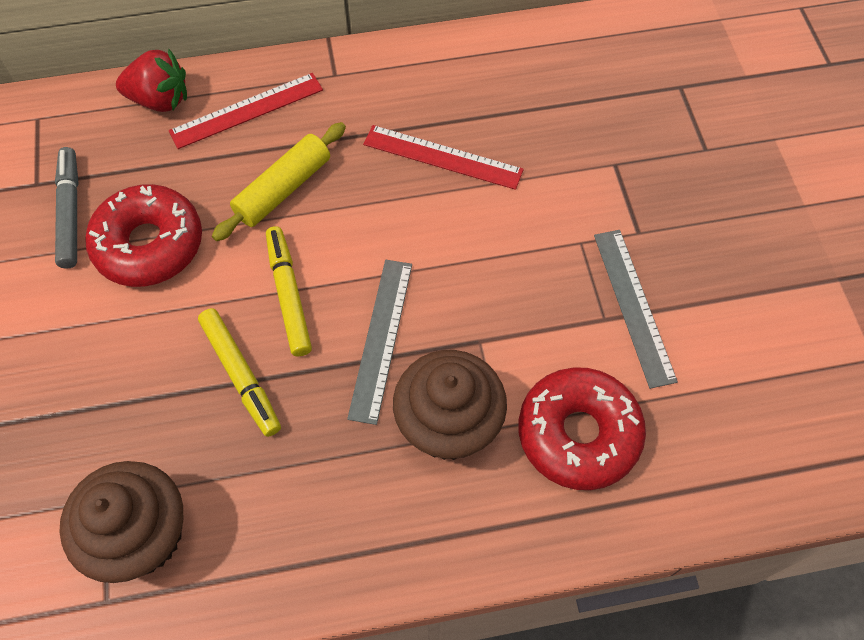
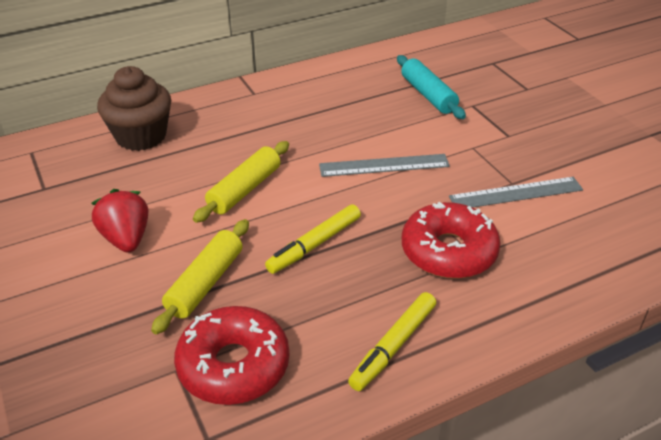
brown cupcake: 2 -> 1
grey marker: 1 -> 0
red ruler: 2 -> 0
turquoise rolling pin: 0 -> 1
yellow rolling pin: 1 -> 2

